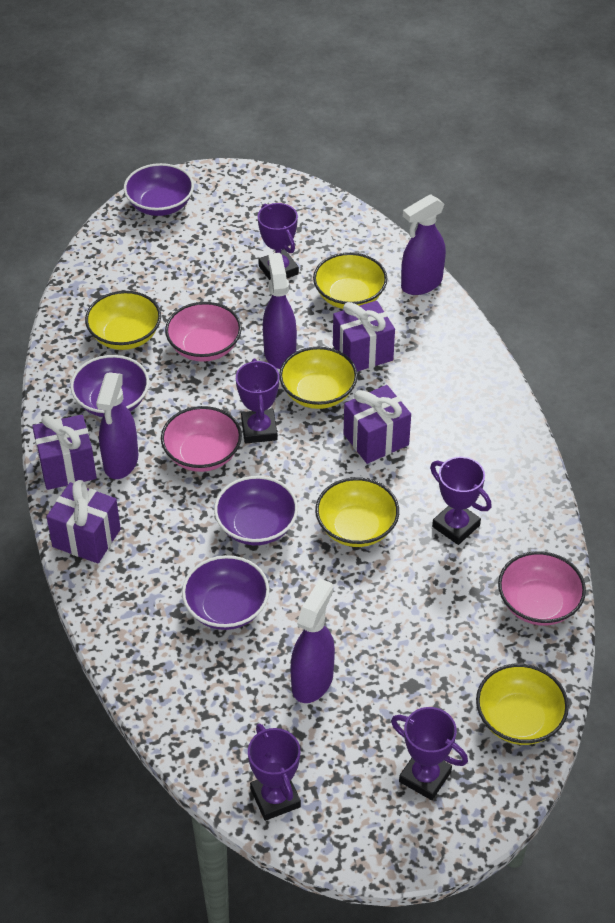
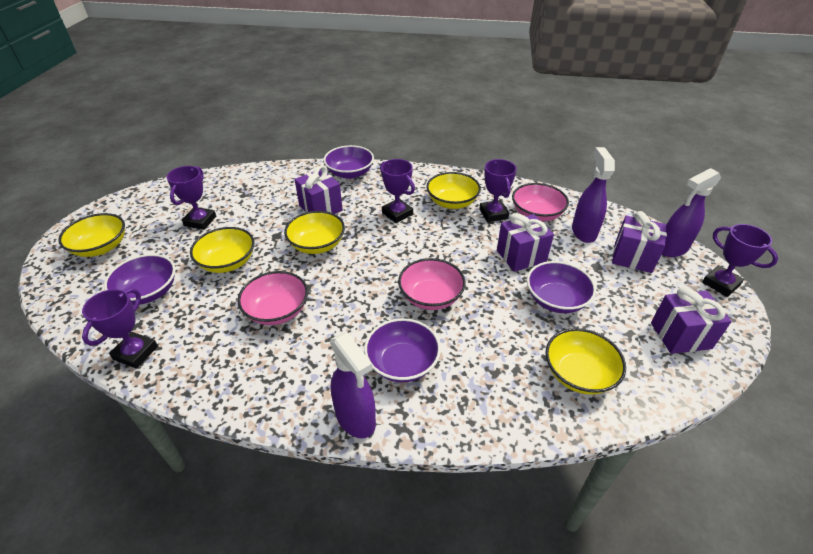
purple spray bottle: 4 -> 3

